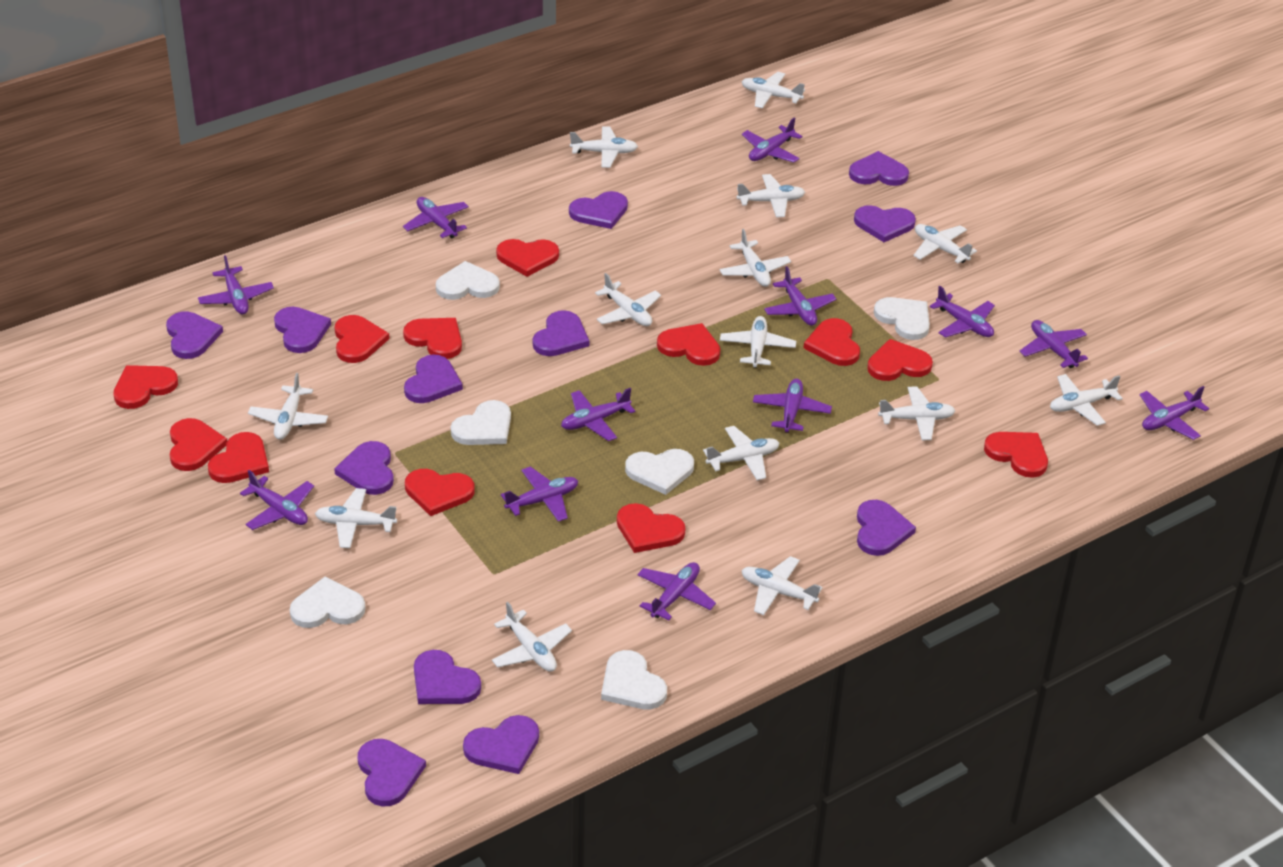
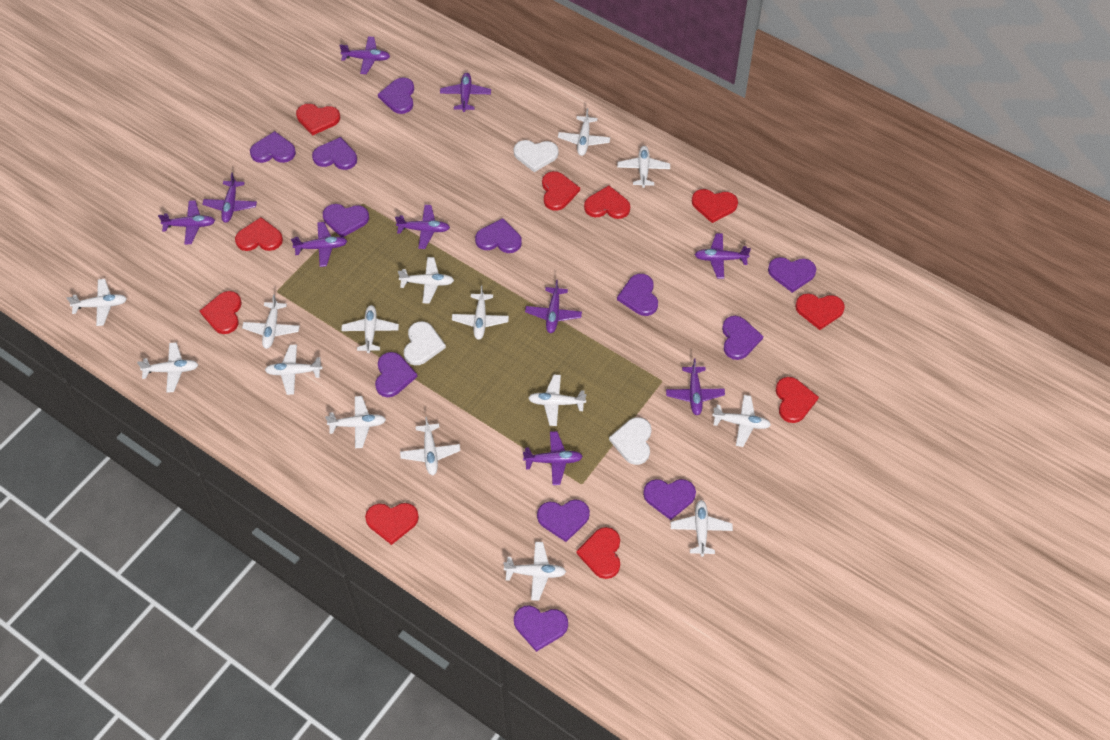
purple plane: 12 -> 10
red heart: 12 -> 10
white heart: 6 -> 3
white plane: 14 -> 15

